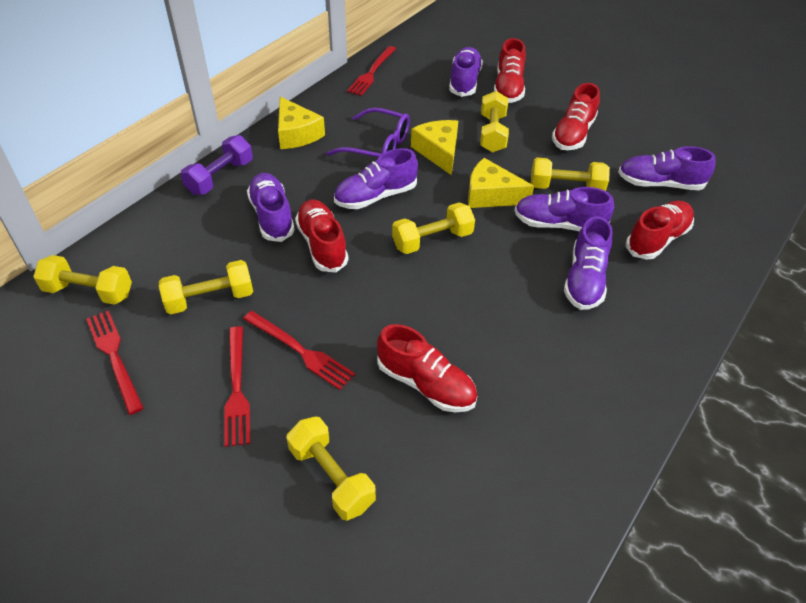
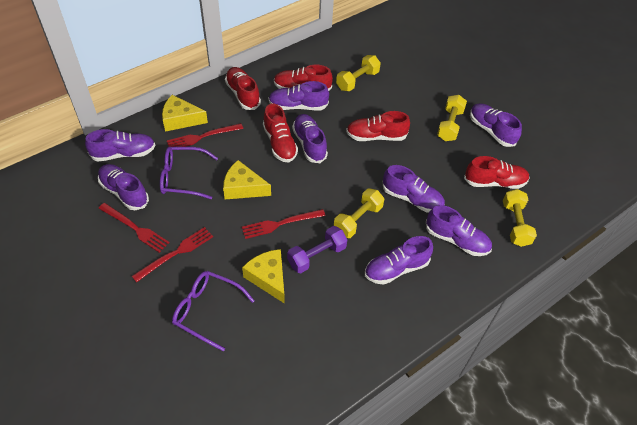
purple glasses: 1 -> 2
purple shoe: 6 -> 8
yellow dumbbell: 6 -> 4

